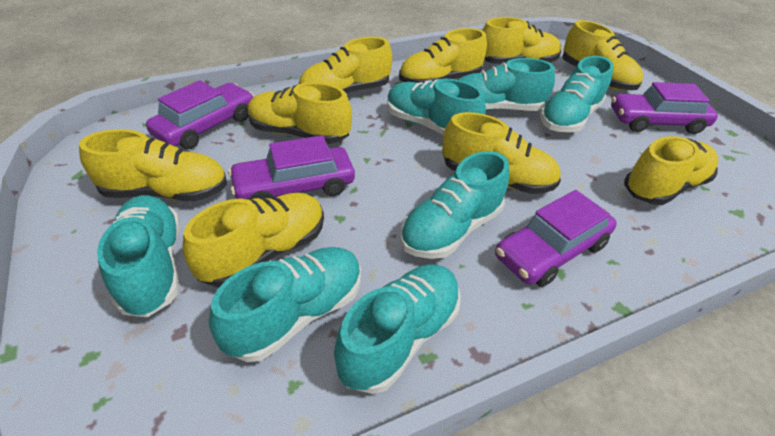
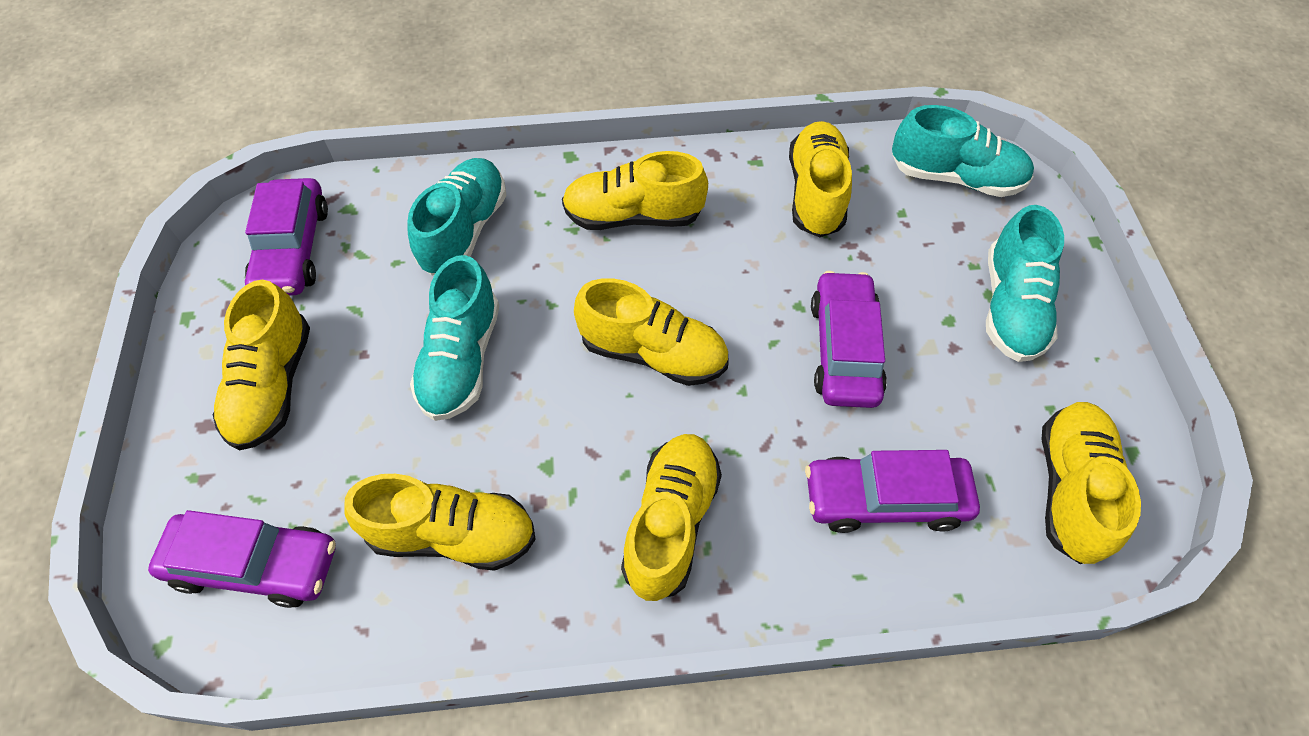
turquoise shoe: 7 -> 4
yellow shoe: 9 -> 7

